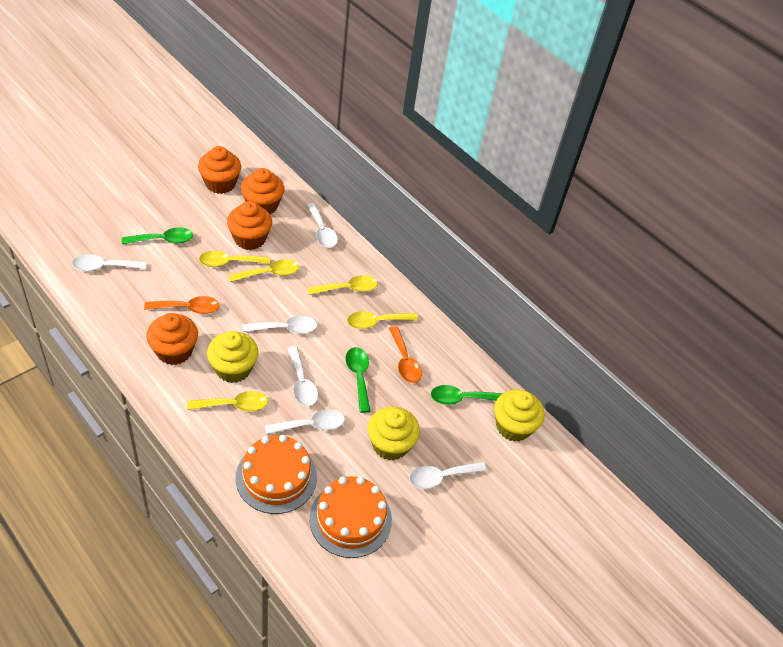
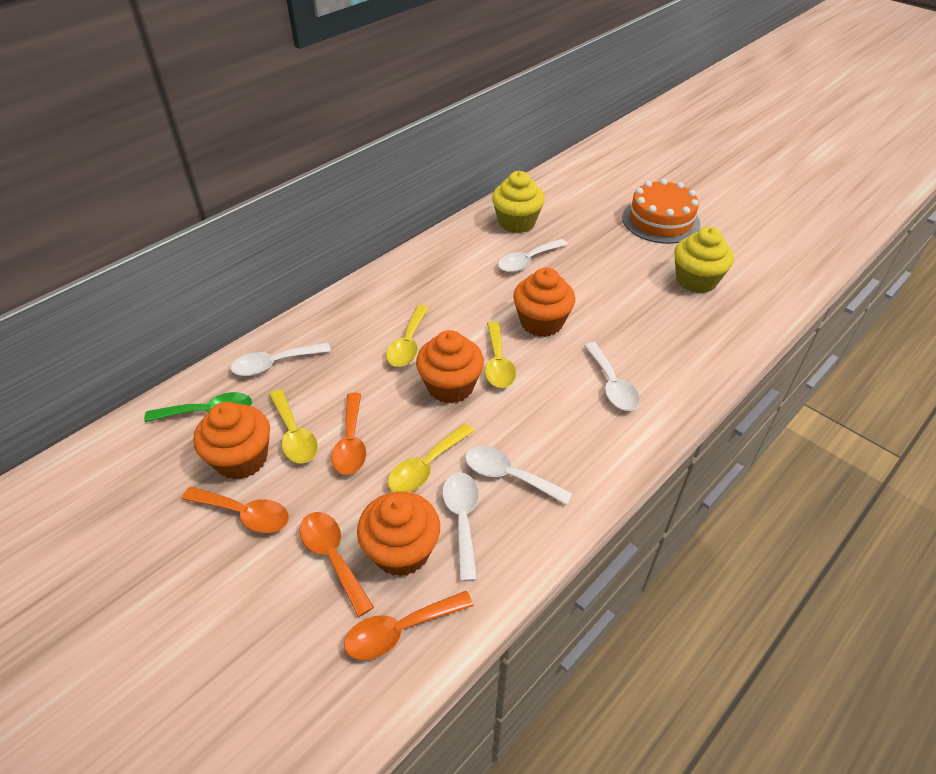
green spoon: 3 -> 1
orange cake: 2 -> 1
orange spoon: 2 -> 4
white spoon: 6 -> 5
yellow cupcake: 3 -> 2
yellow spoon: 5 -> 4

